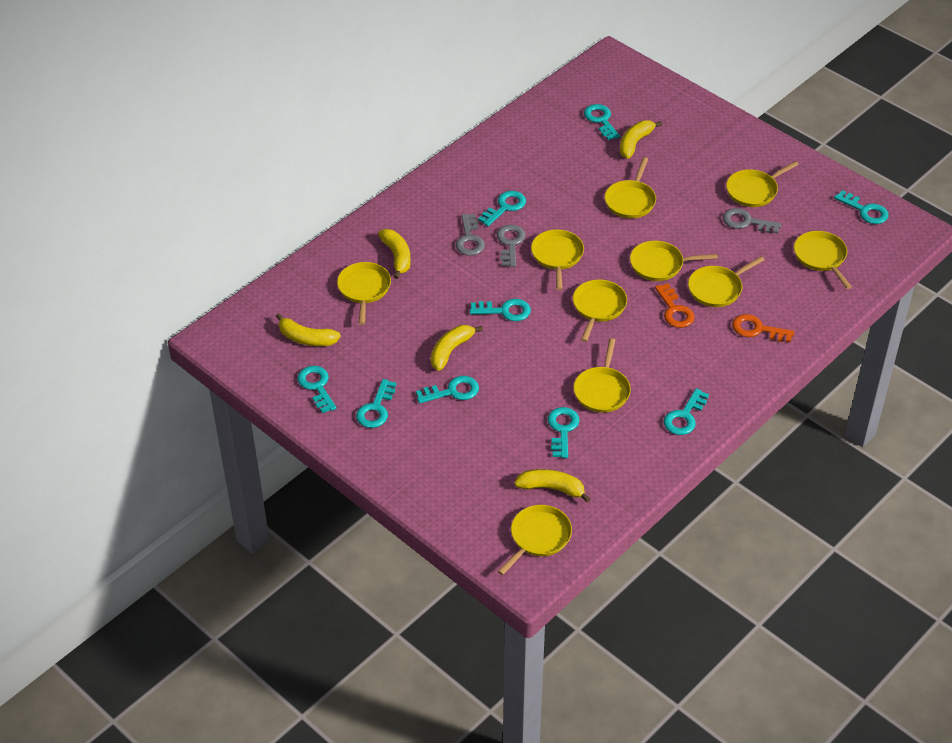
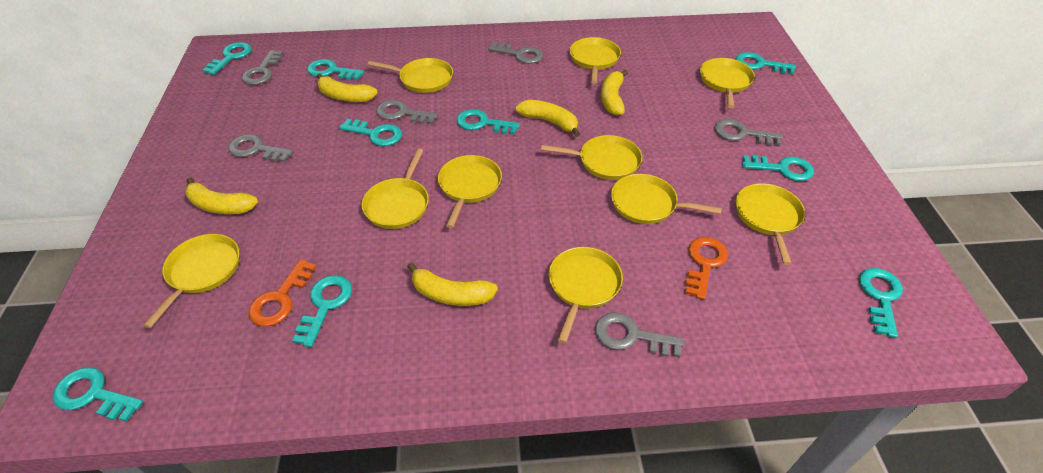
grey key: 3 -> 6

